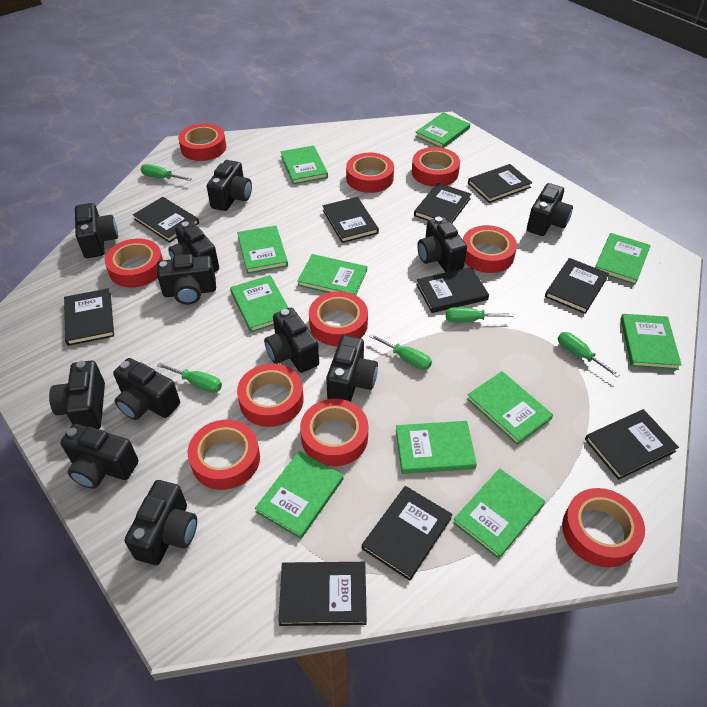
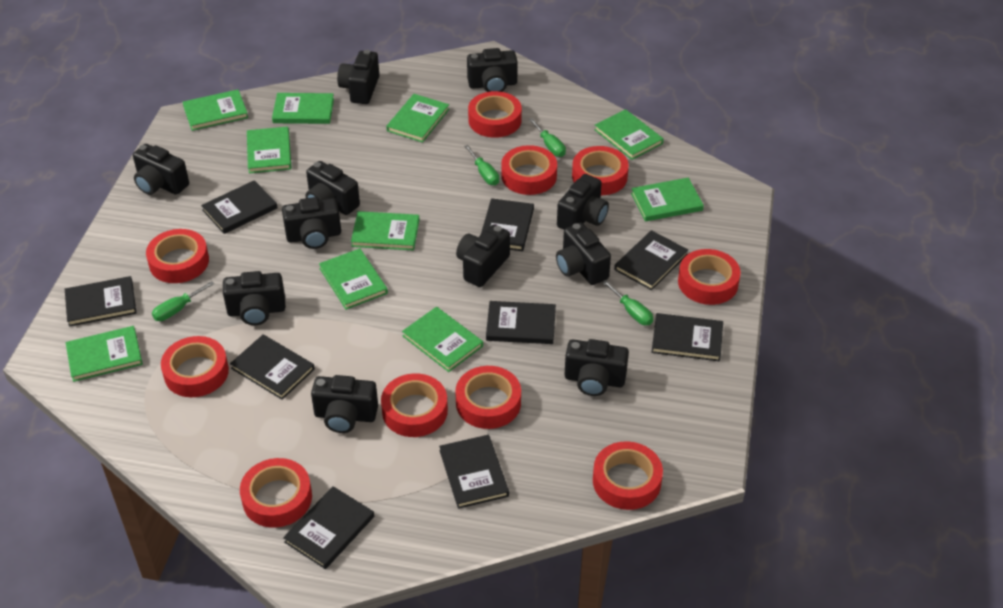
black book: 10 -> 9
black camera: 12 -> 11
green book: 11 -> 10
green screwdriver: 5 -> 4

